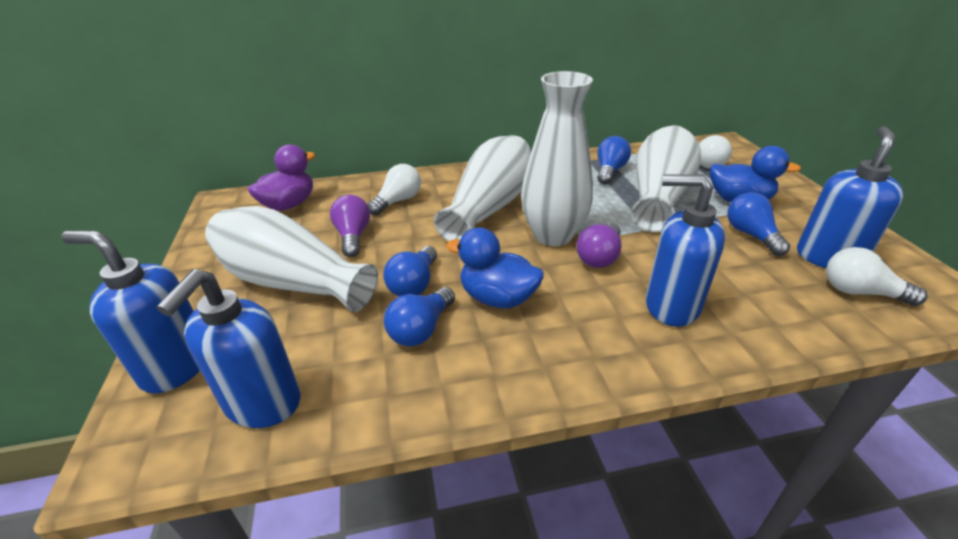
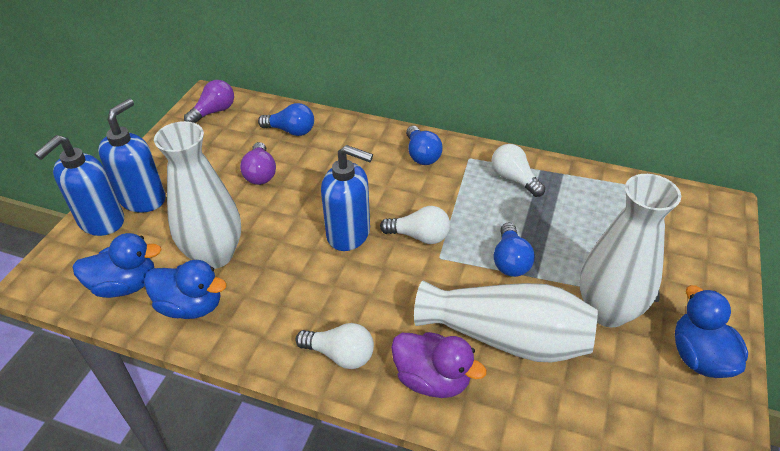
blue duck: 2 -> 3
blue light bulb: 4 -> 3
blue soap dispenser: 4 -> 3
white vase: 4 -> 3

